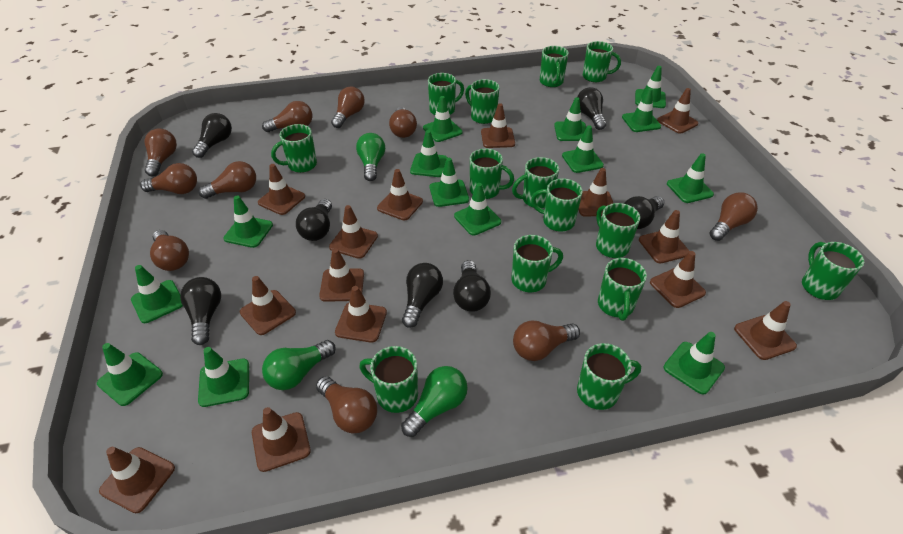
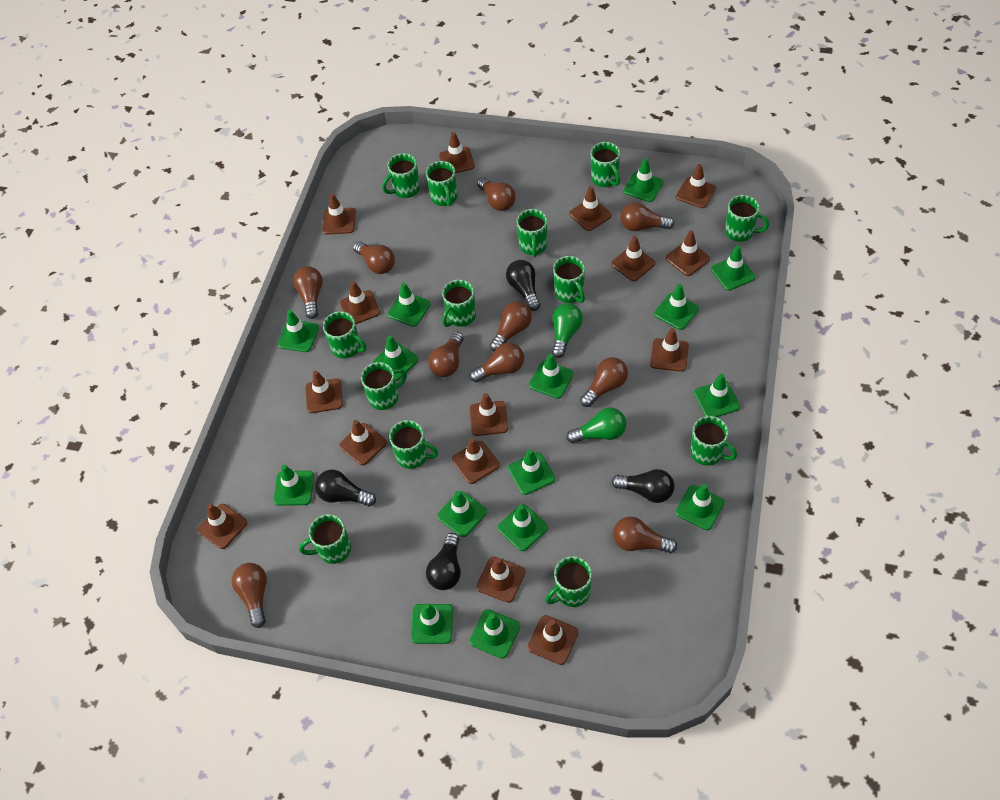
black light bulb: 7 -> 4
brown traffic cone: 14 -> 15
green light bulb: 3 -> 2
green mug: 14 -> 13
green traffic cone: 14 -> 15

